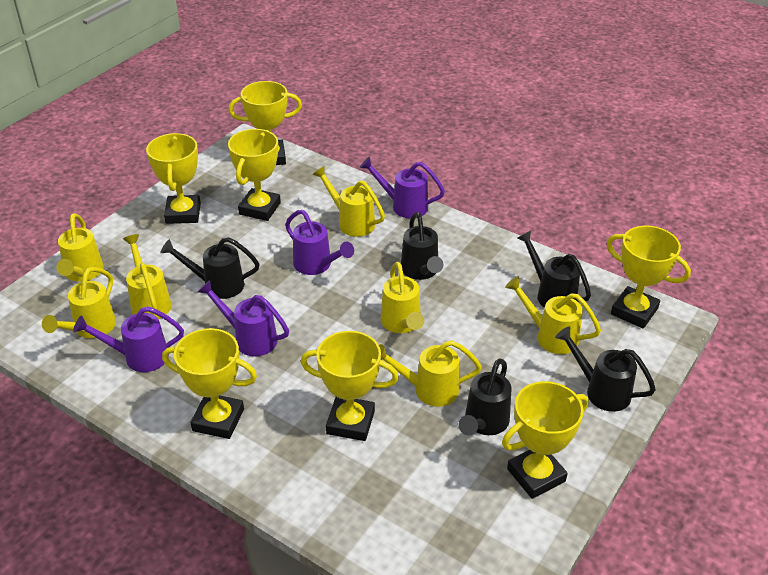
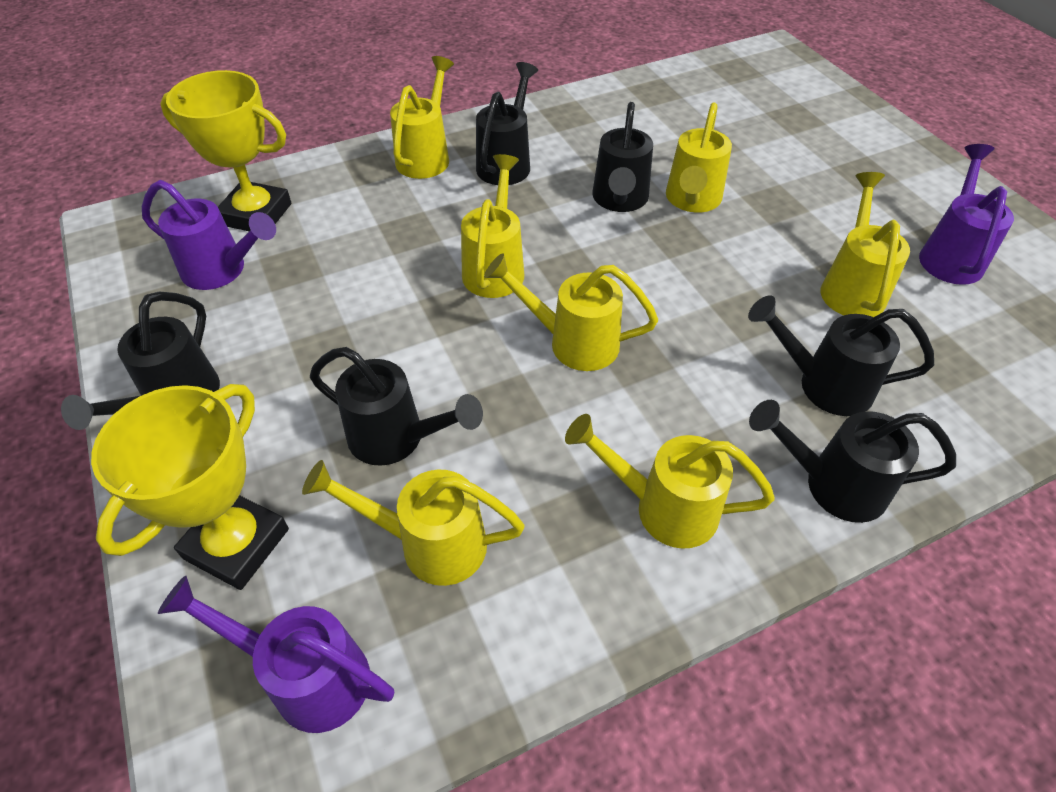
black watering can: 5 -> 6
purple watering can: 4 -> 3
yellow trophy: 7 -> 2

